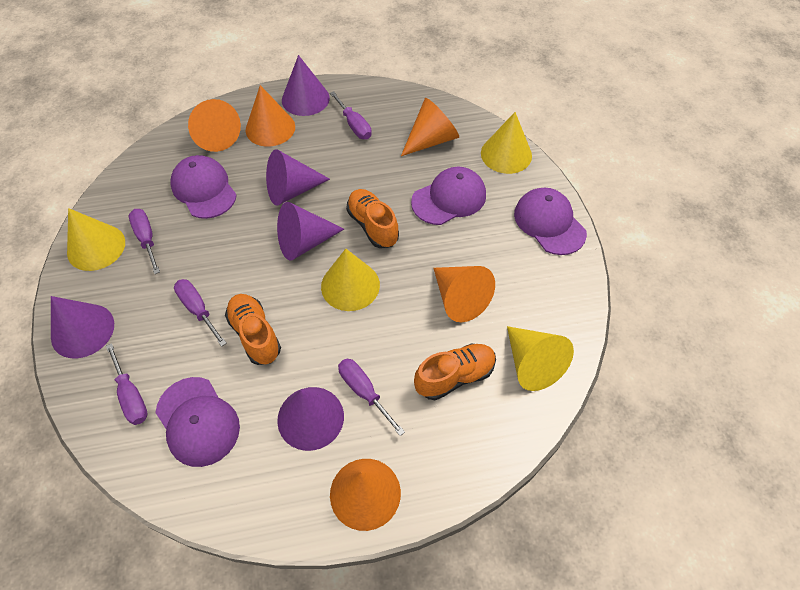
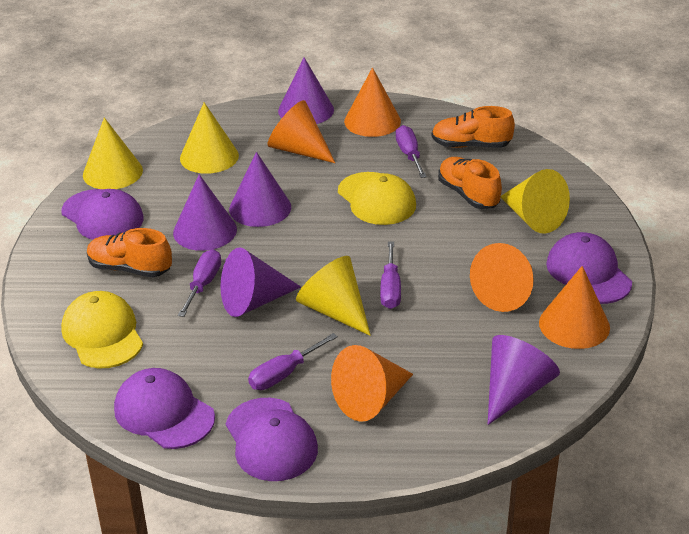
purple screwdriver: 5 -> 4
yellow cap: 0 -> 2

